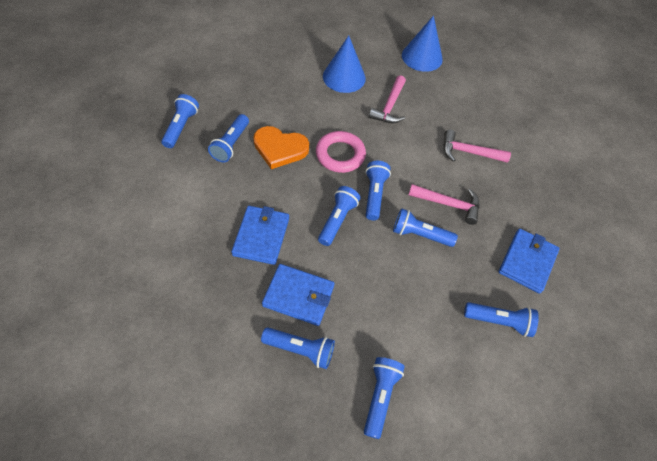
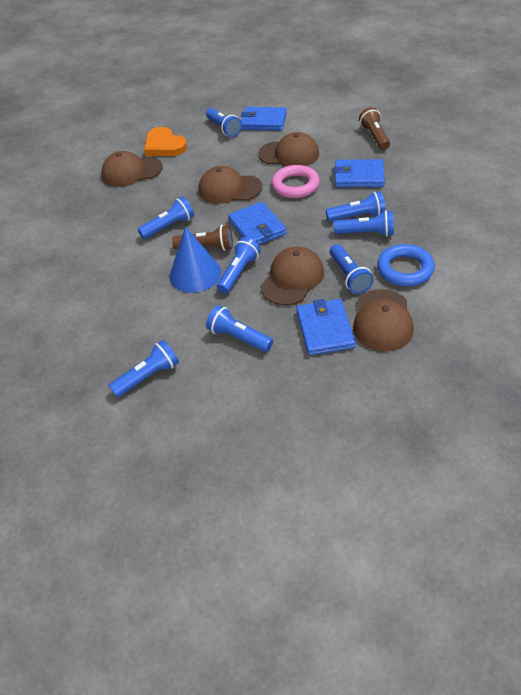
blue cone: 2 -> 1
blue ring: 0 -> 1
blue wallet: 3 -> 4
brown cap: 0 -> 5
brown flashlight: 0 -> 2
pink hammer: 3 -> 0

